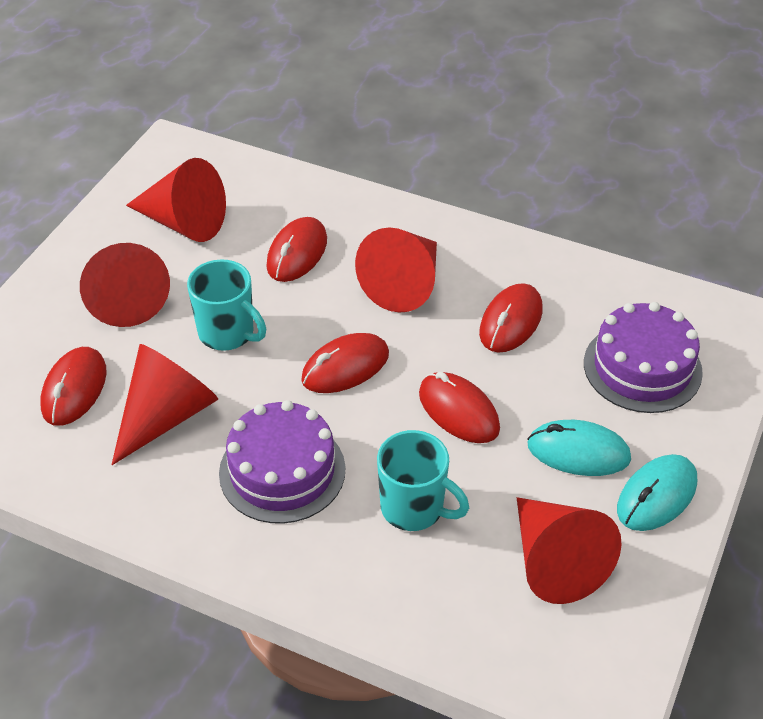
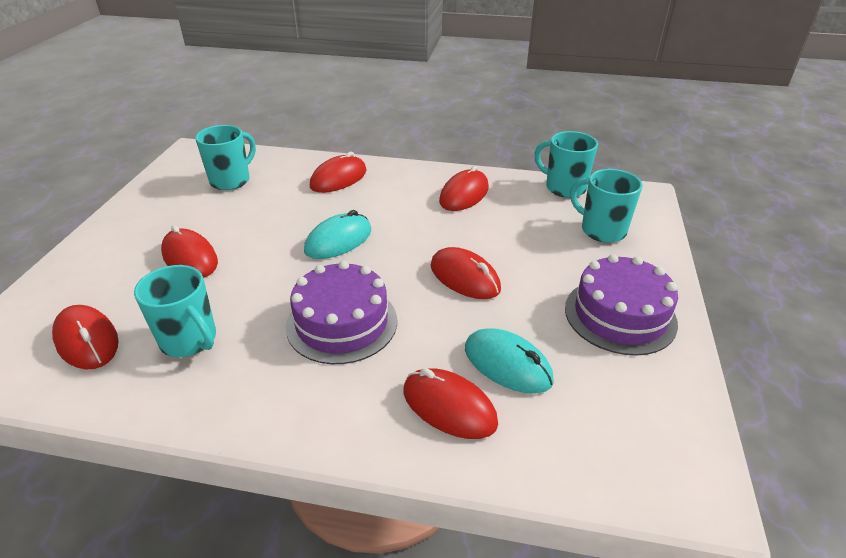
red cone: 5 -> 0
red mouse: 5 -> 6
turquoise mug: 2 -> 4

